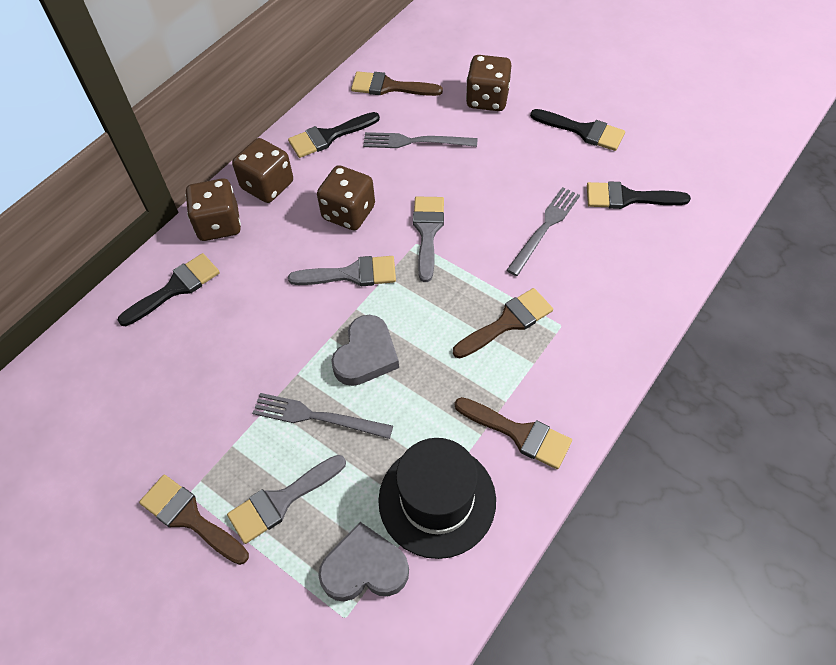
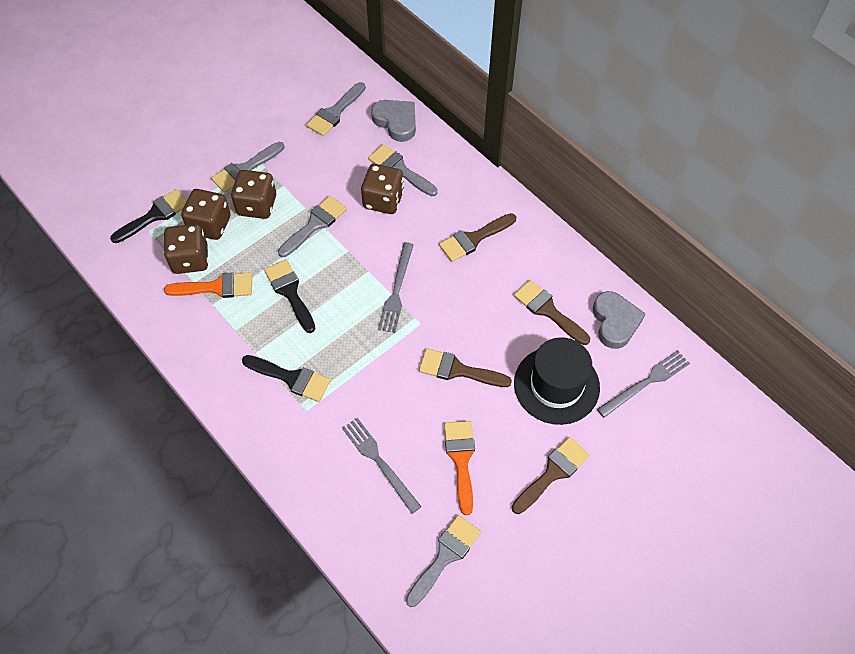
black brush: 4 -> 3
grey brush: 3 -> 5
orange brush: 0 -> 2

